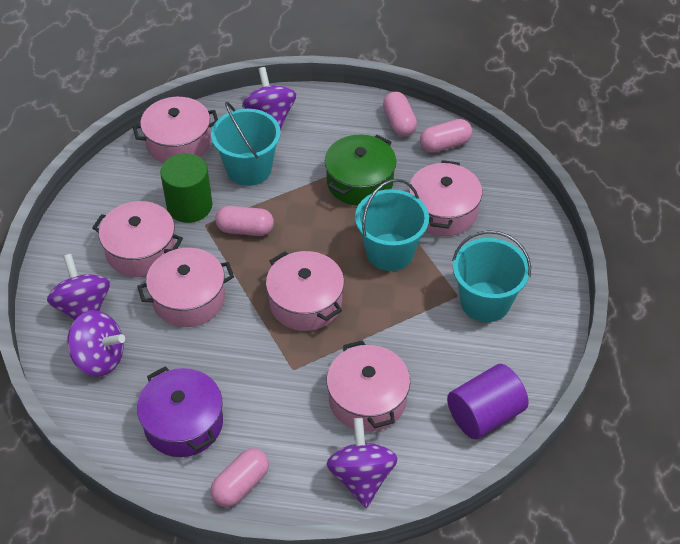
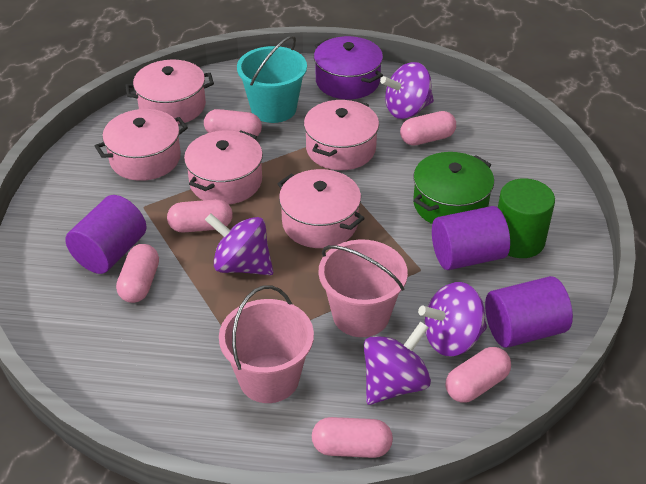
pink bucket: 0 -> 2
pink capsule: 4 -> 6
pink pot: 6 -> 5
purple cylinder: 1 -> 3
turquoise bucket: 3 -> 1

